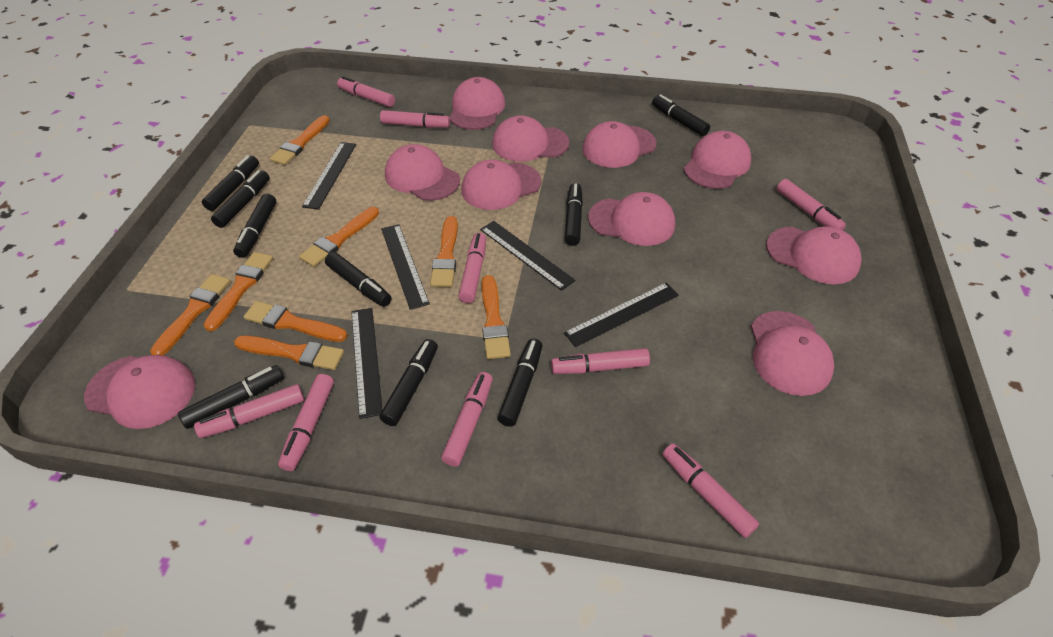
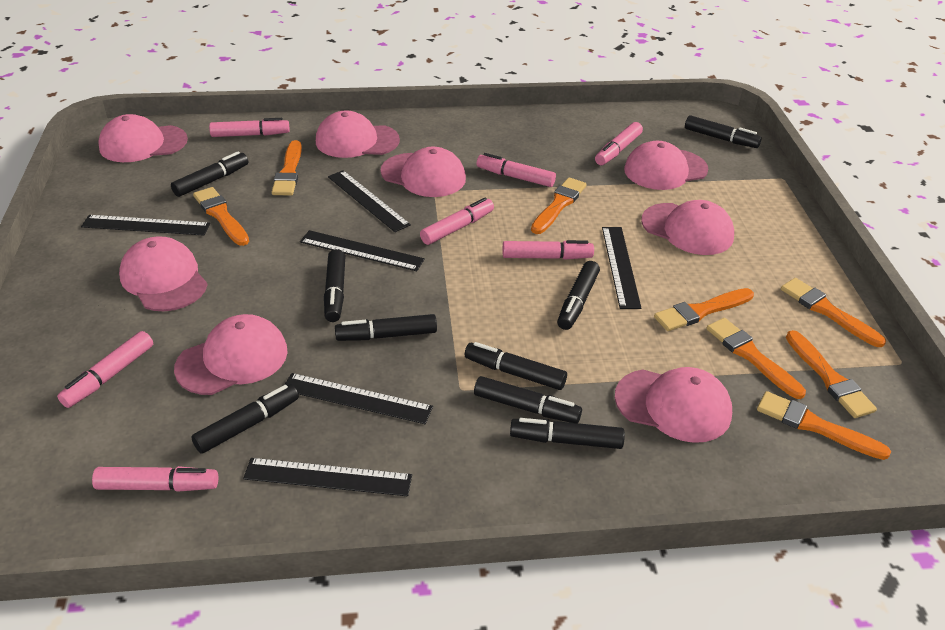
black ruler: 5 -> 6
pink cap: 10 -> 8
pink marker: 9 -> 7

